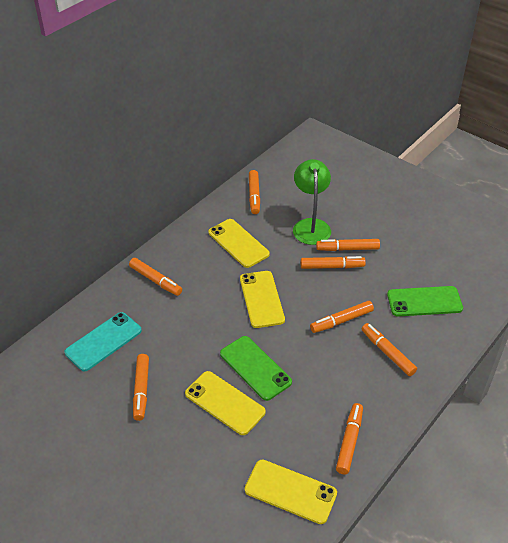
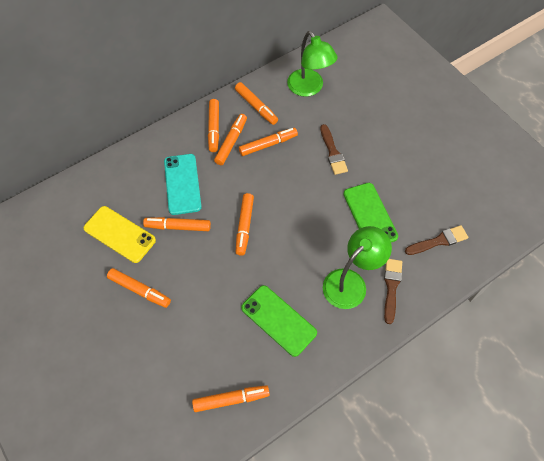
brown brush: 0 -> 3
green lamp: 1 -> 2
yellow phone: 4 -> 1

